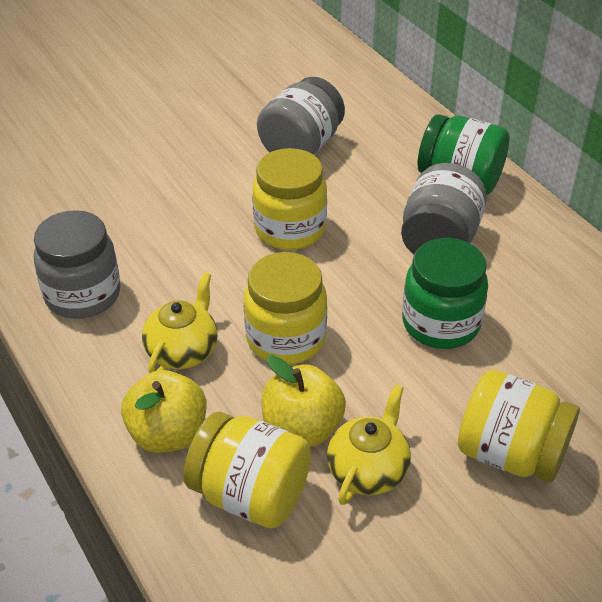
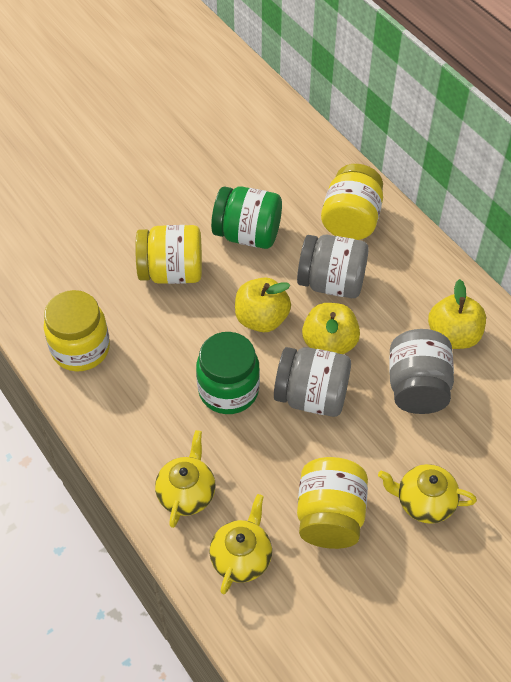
yellow apple: 2 -> 3
yellow teapot: 2 -> 3

